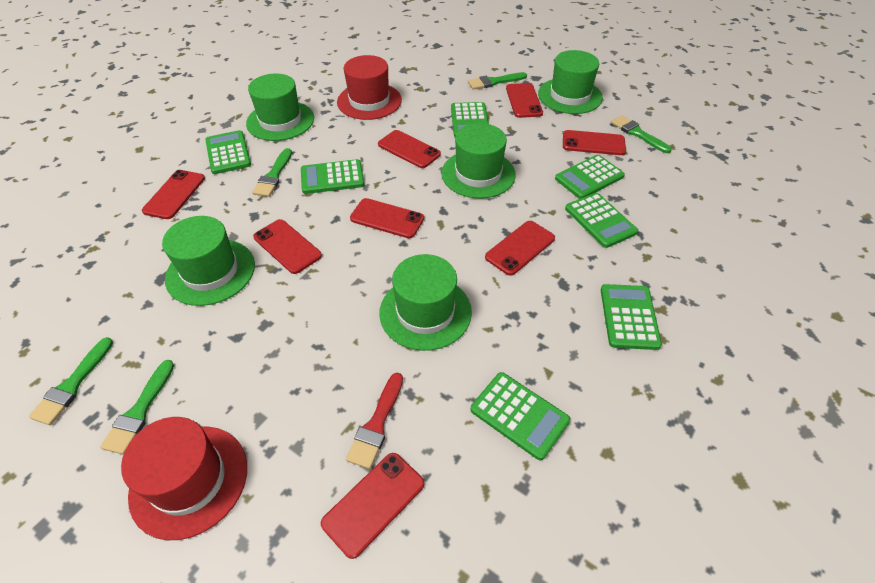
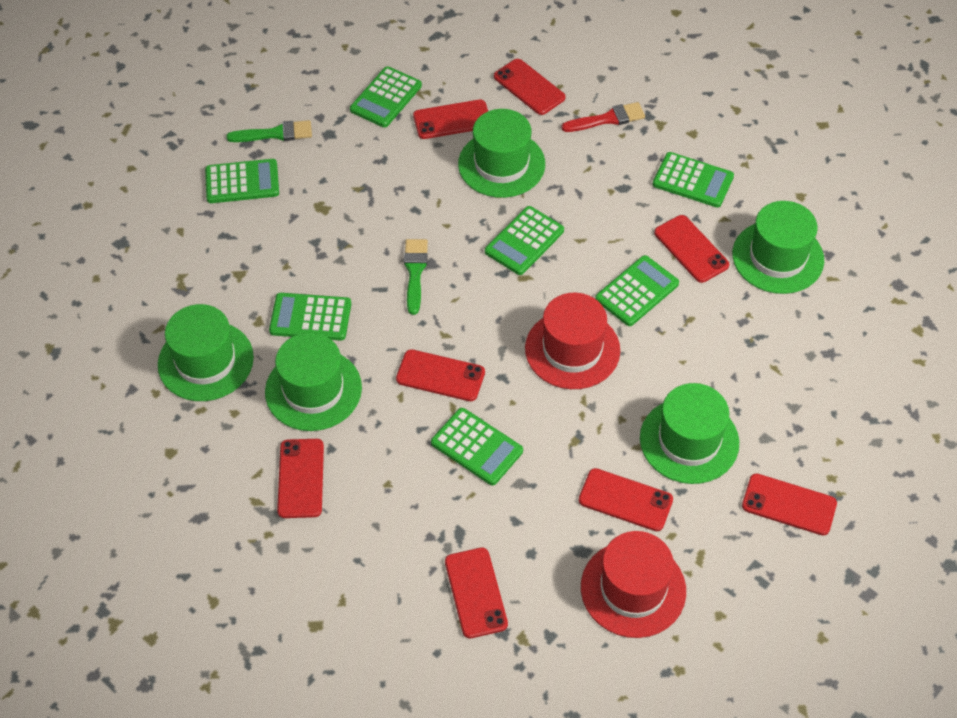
green brush: 5 -> 2

